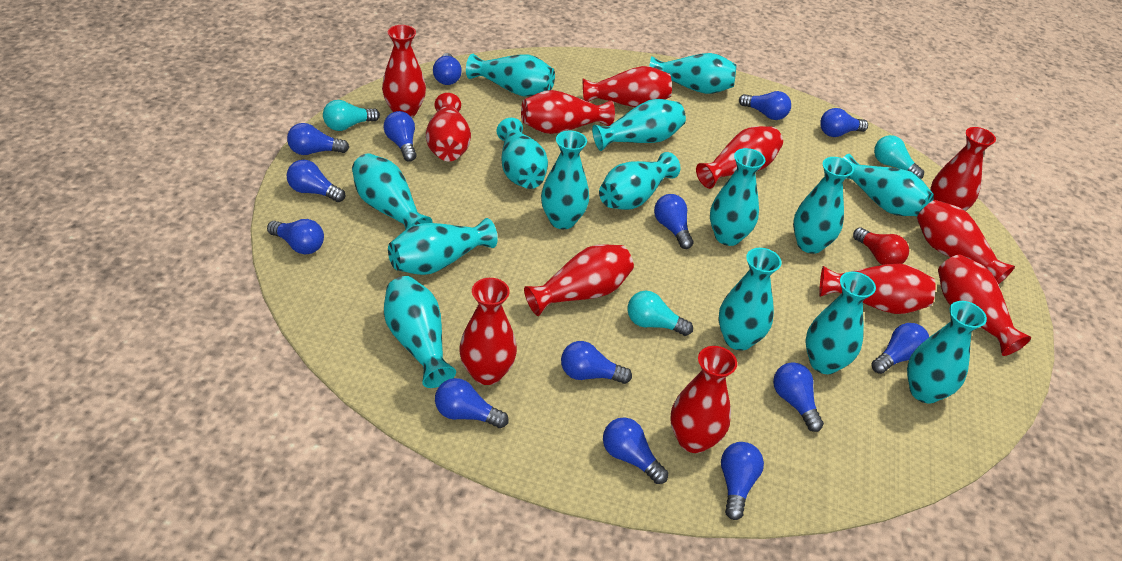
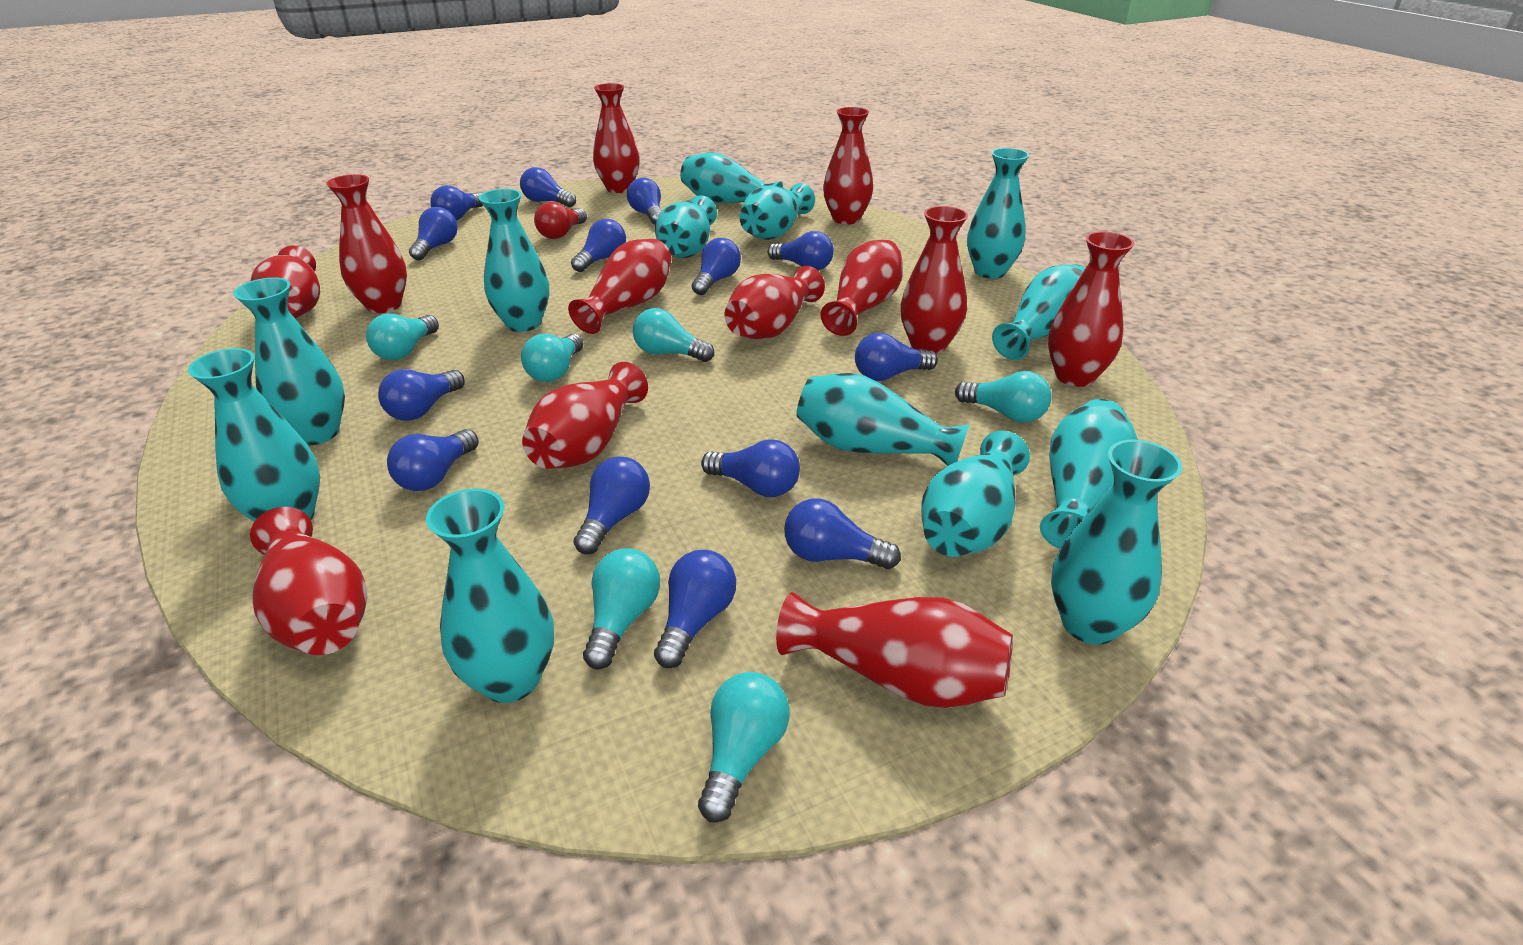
turquoise light bulb: 3 -> 6
turquoise vase: 15 -> 13

